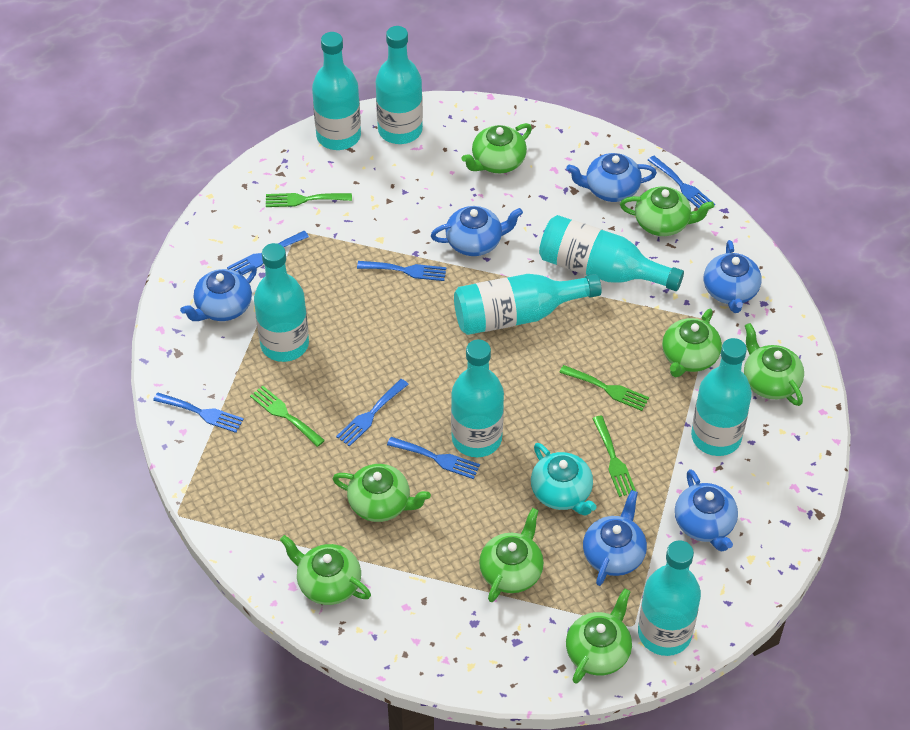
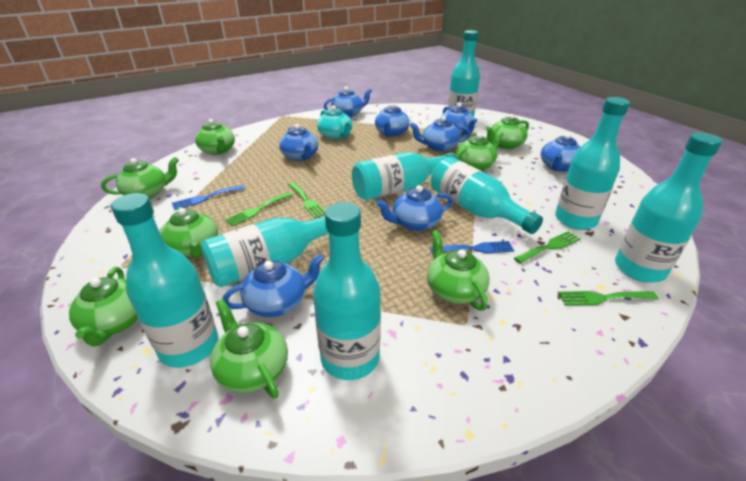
blue fork: 6 -> 2
blue teapot: 6 -> 8

